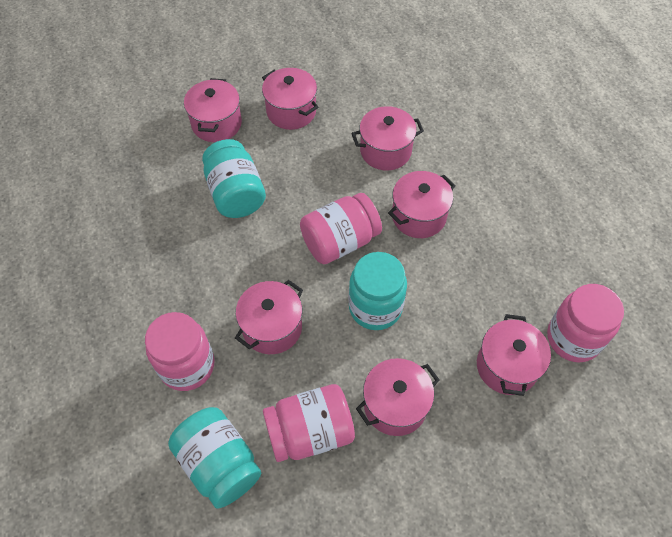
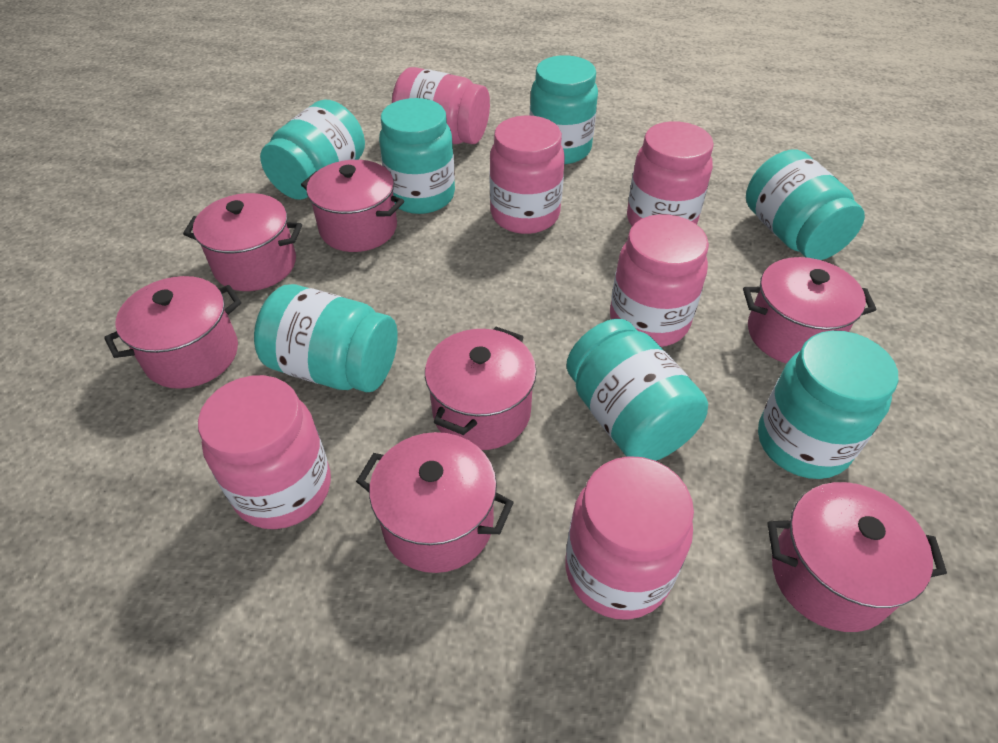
pink jar: 4 -> 6
turquoise jar: 3 -> 7

